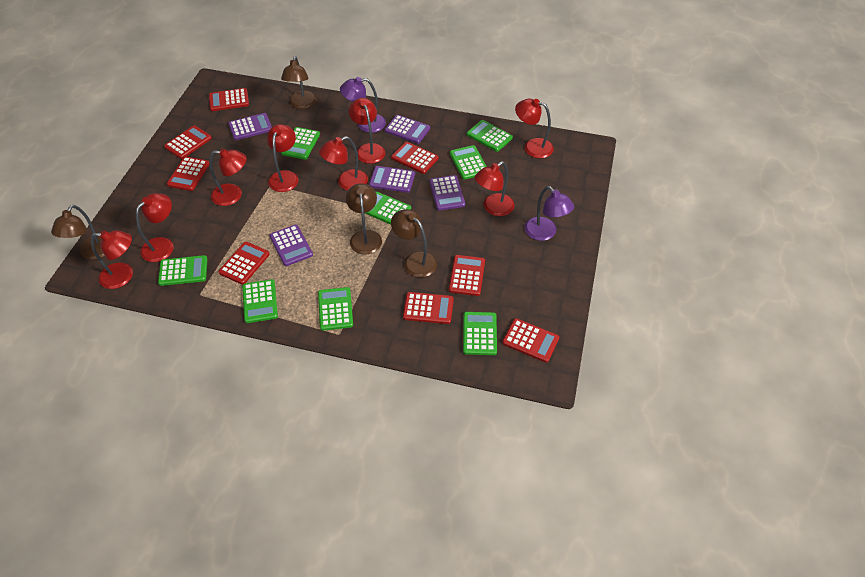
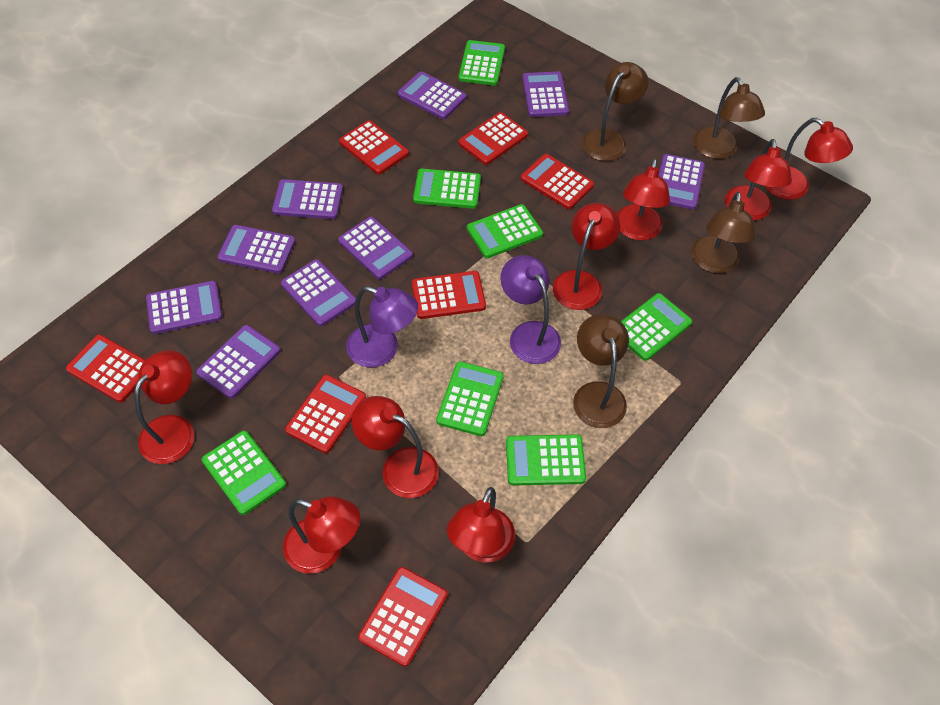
green calculator: 8 -> 7
purple calculator: 5 -> 9
red calculator: 8 -> 7

